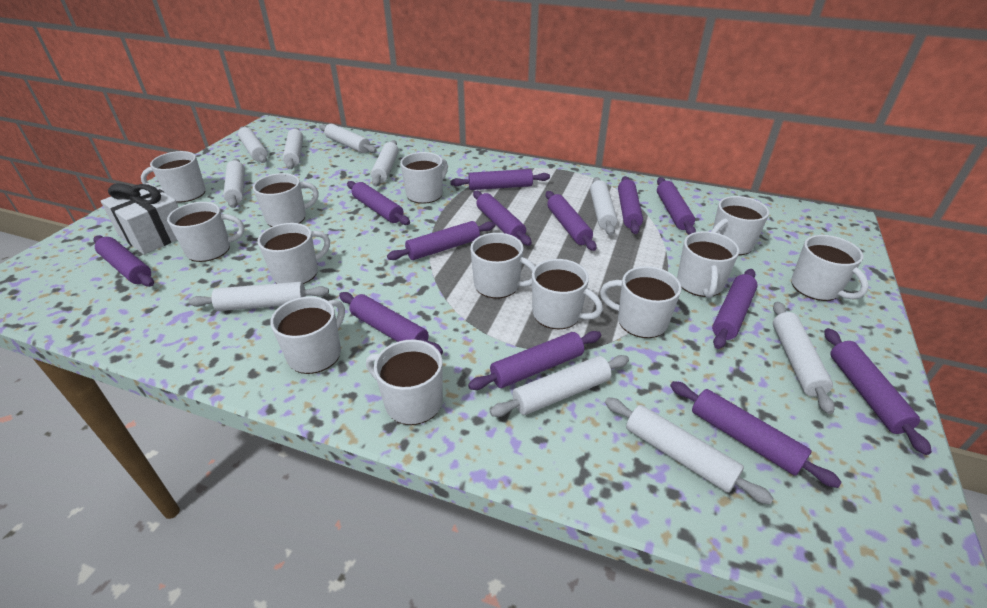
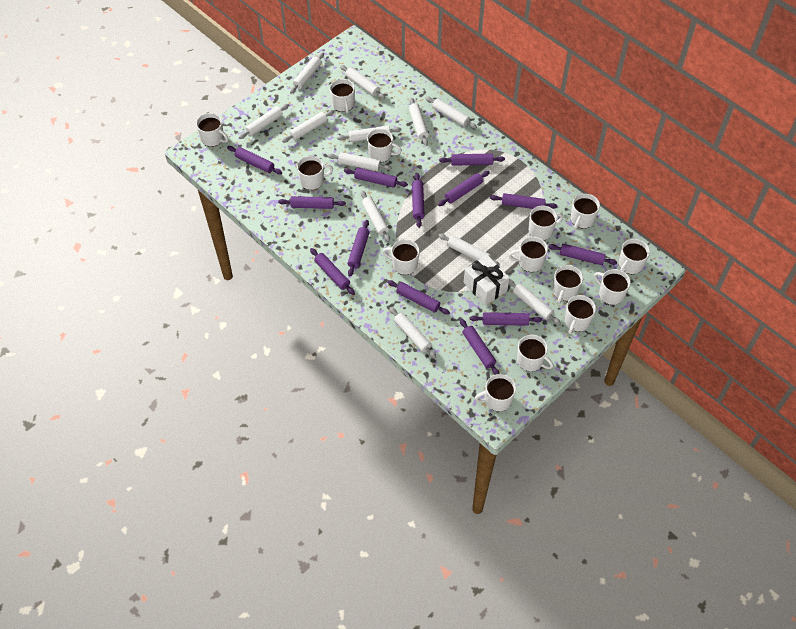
white mug: 13 -> 14
white rolling pin: 10 -> 12

